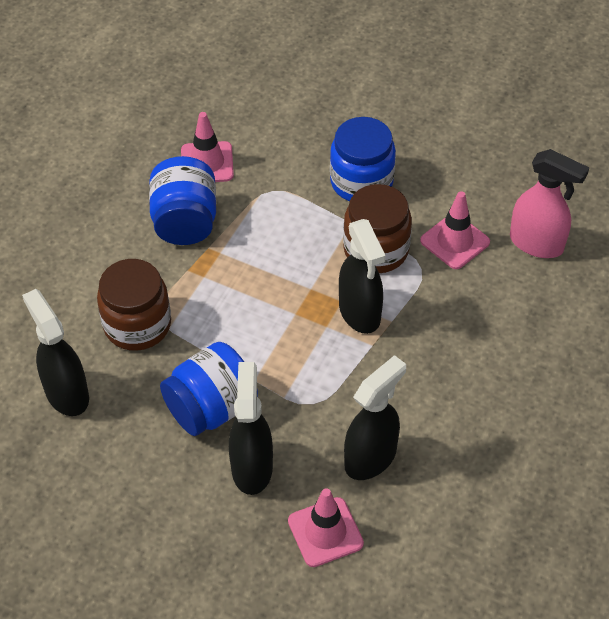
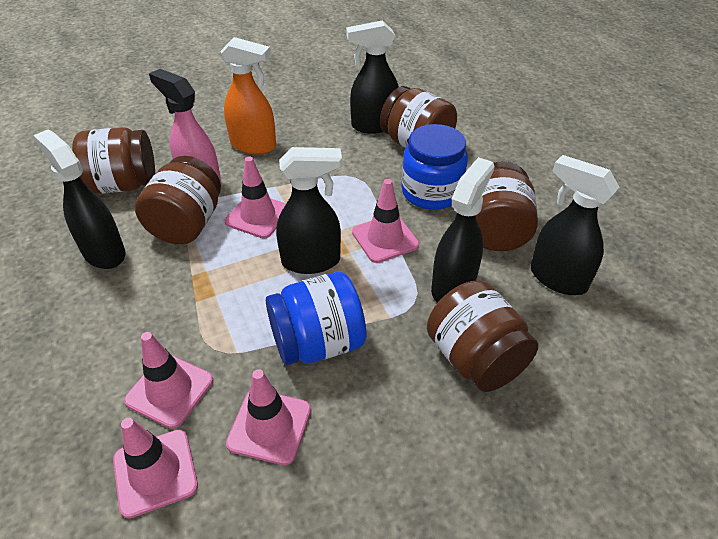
black spray bottle: 4 -> 5
blue jar: 3 -> 2
brown jar: 2 -> 5
orange spray bottle: 0 -> 1
pink traffic cone: 3 -> 5

